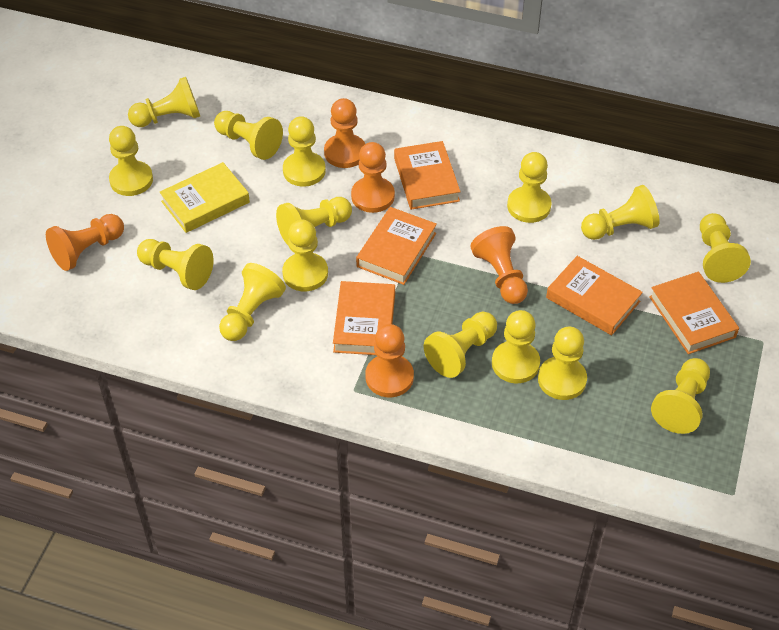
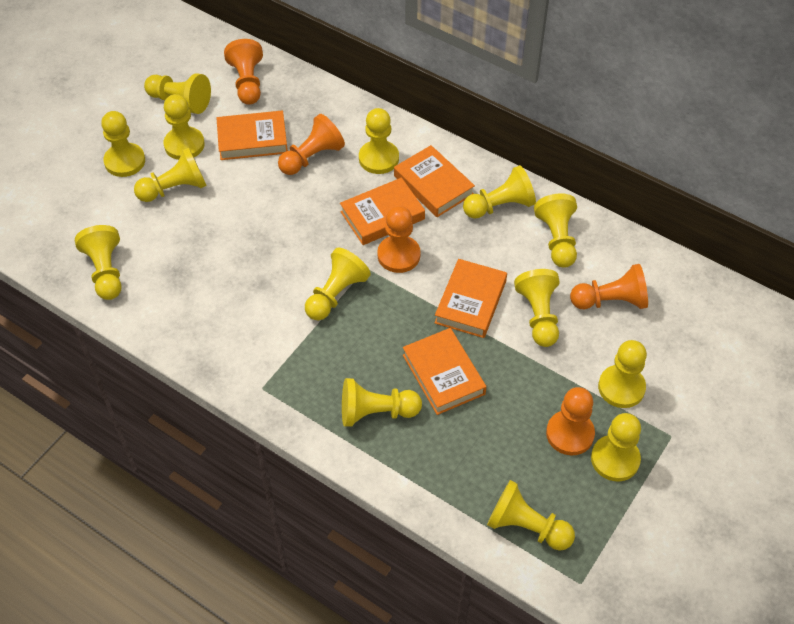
yellow book: 1 -> 0
yellow pawn: 15 -> 14

